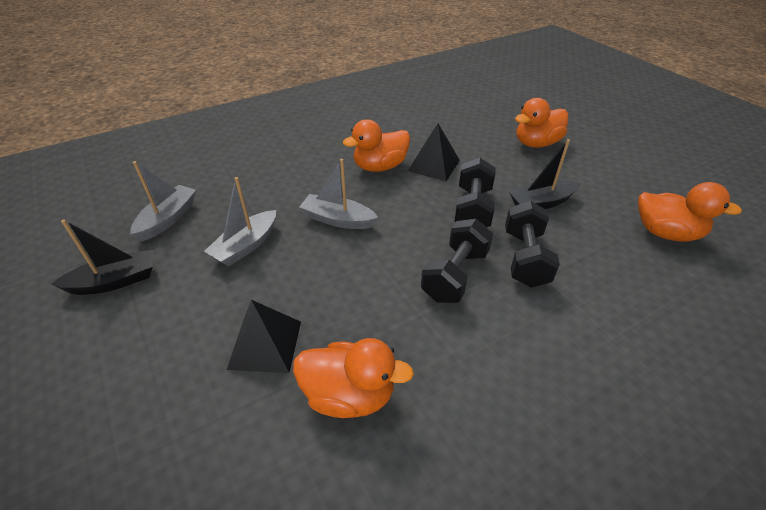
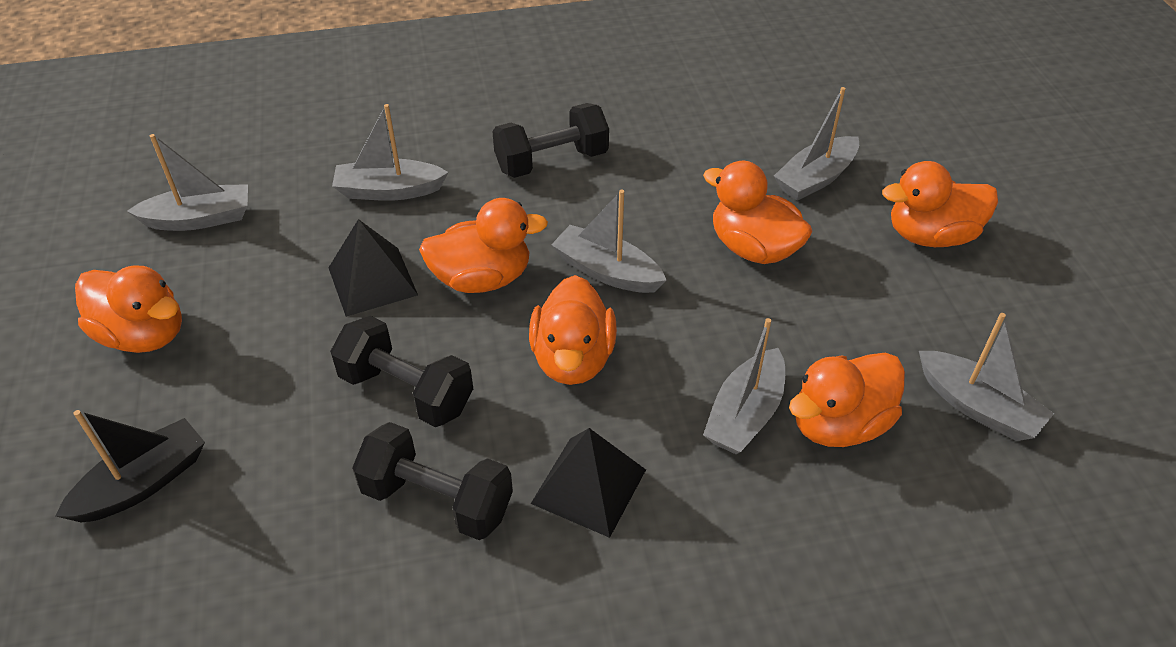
black boat: 2 -> 1
grey boat: 3 -> 6
orange duck: 4 -> 6

